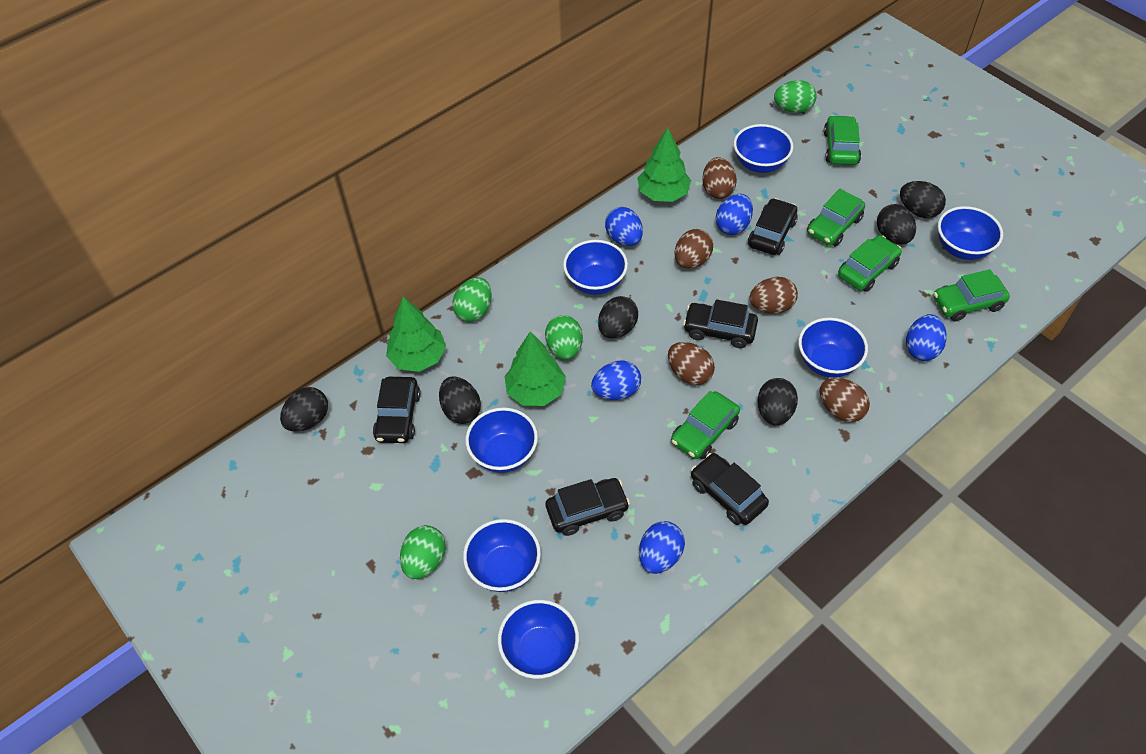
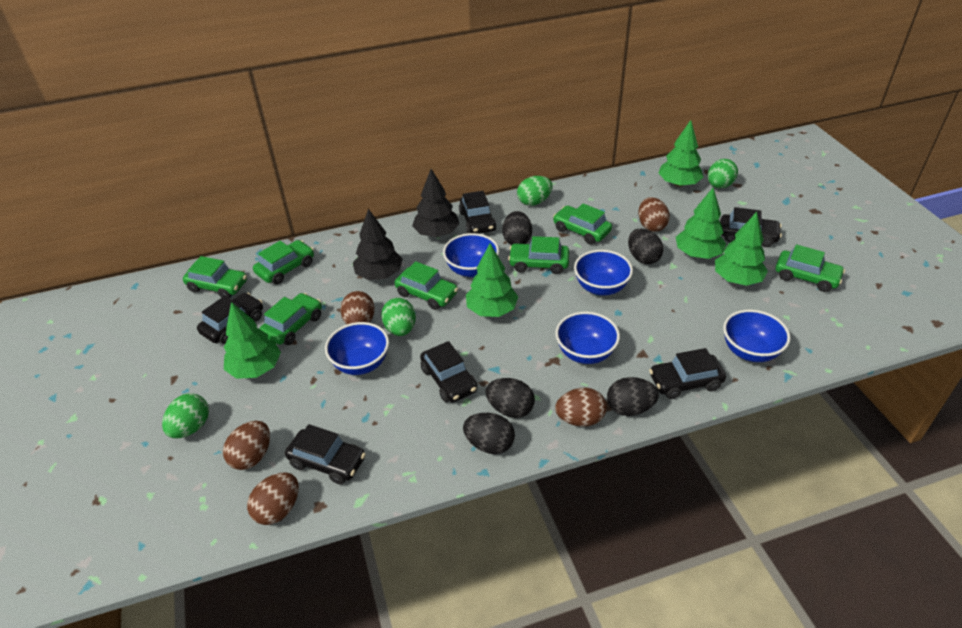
black car: 5 -> 6
black egg: 6 -> 5
black tree: 0 -> 2
blue bowl: 7 -> 5
blue egg: 5 -> 0
green car: 5 -> 7
green tree: 3 -> 5

